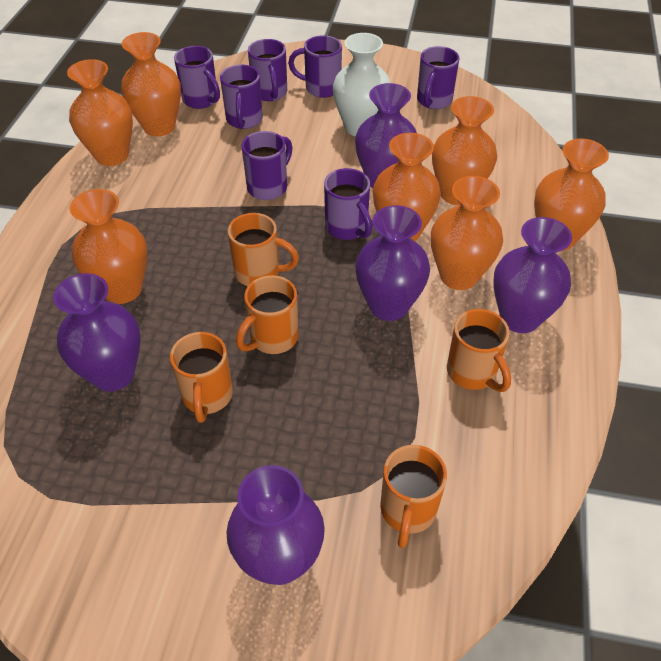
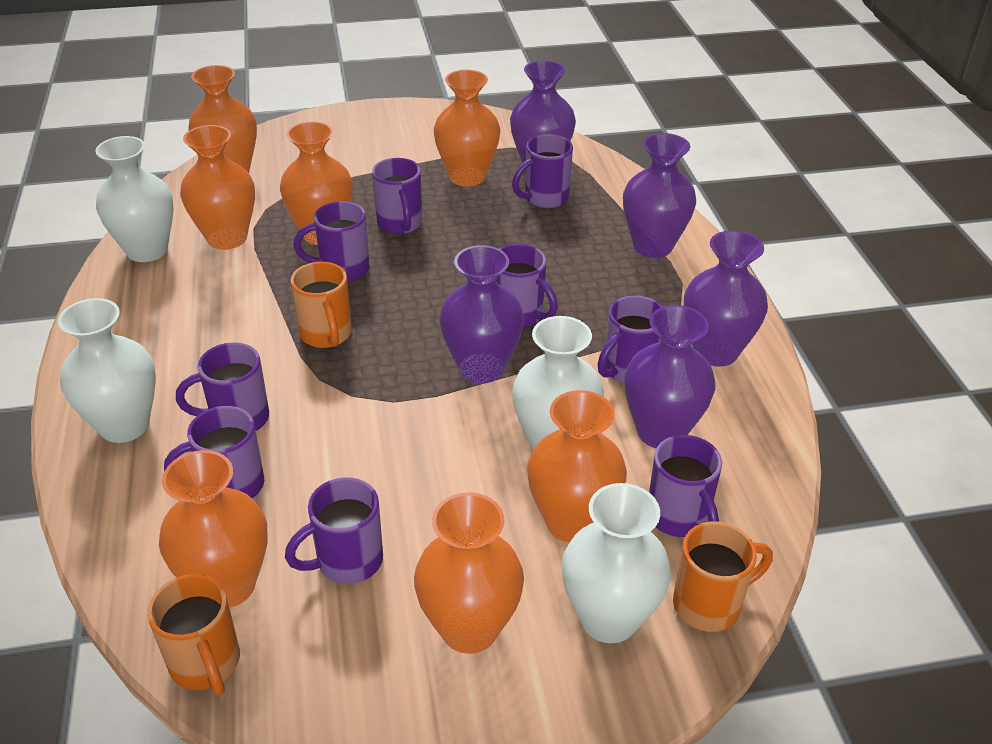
orange mug: 5 -> 3
purple mug: 7 -> 9
white vase: 1 -> 4

